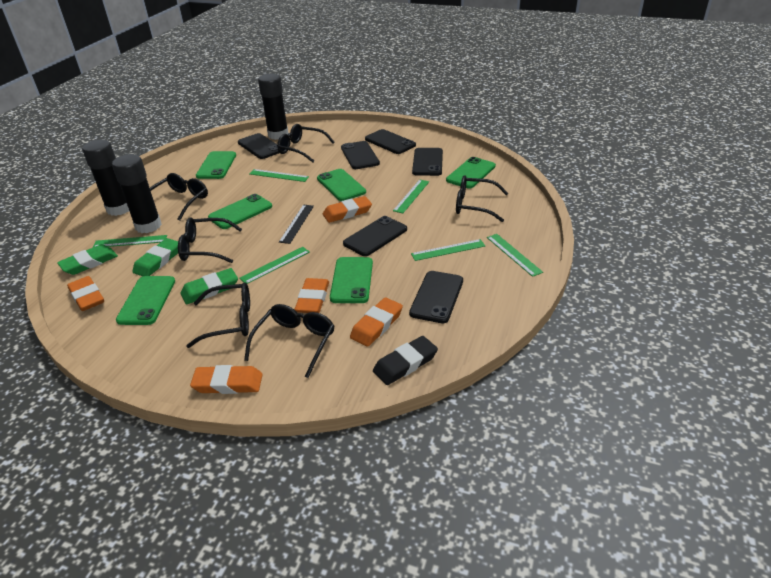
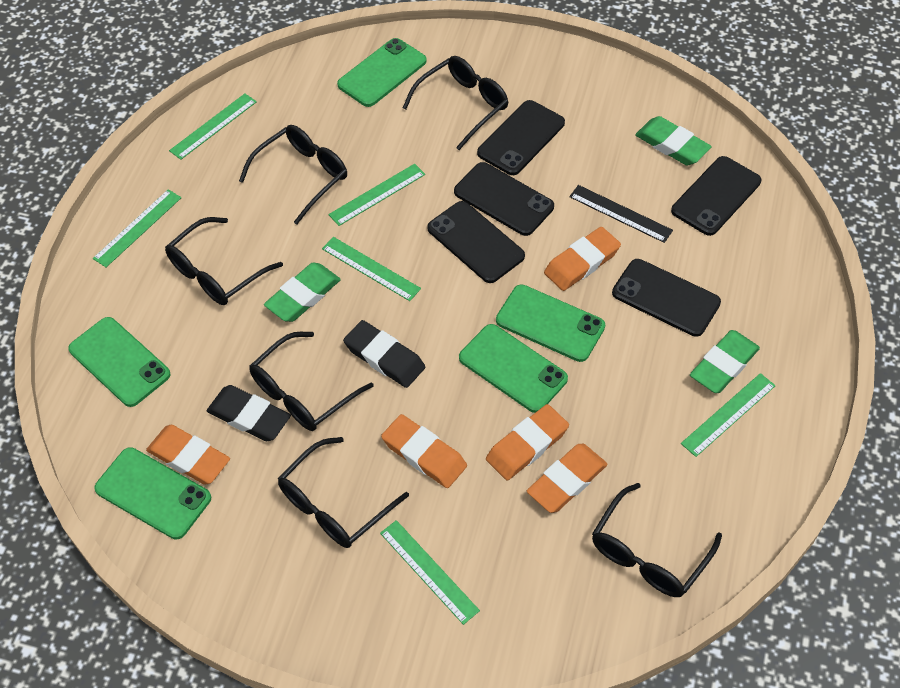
black eraser: 1 -> 2
black glue stick: 3 -> 0
black phone: 6 -> 5
green phone: 6 -> 5

